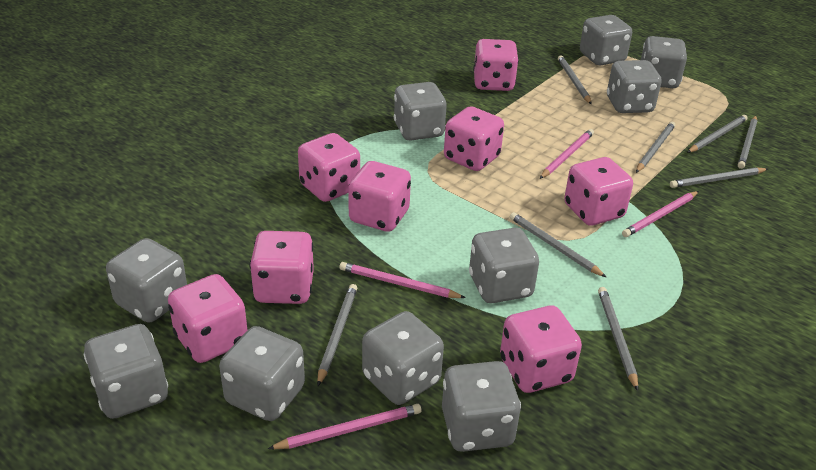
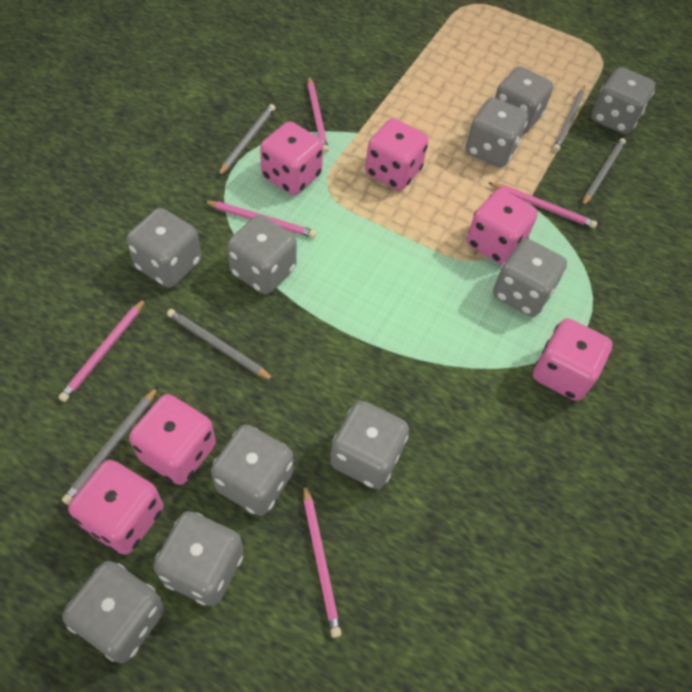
grey pencil: 8 -> 5
pink dice: 8 -> 6
pink pencil: 4 -> 5

